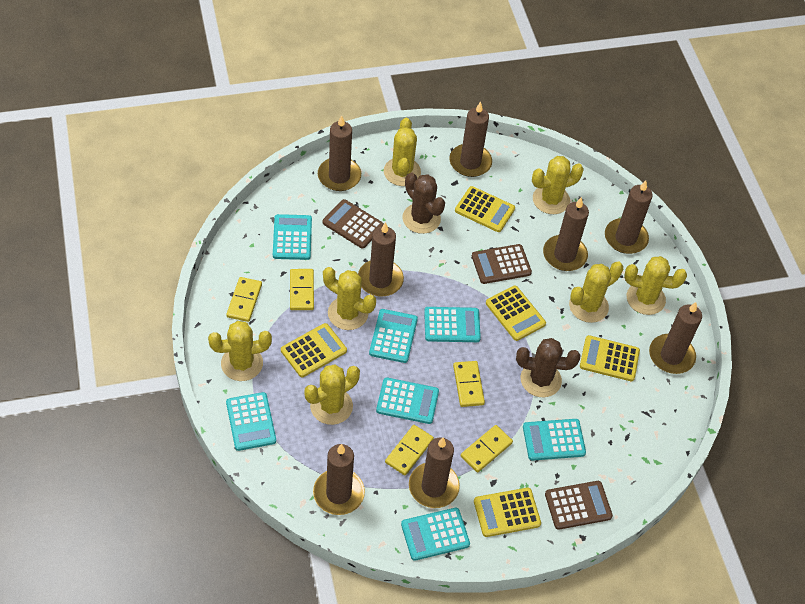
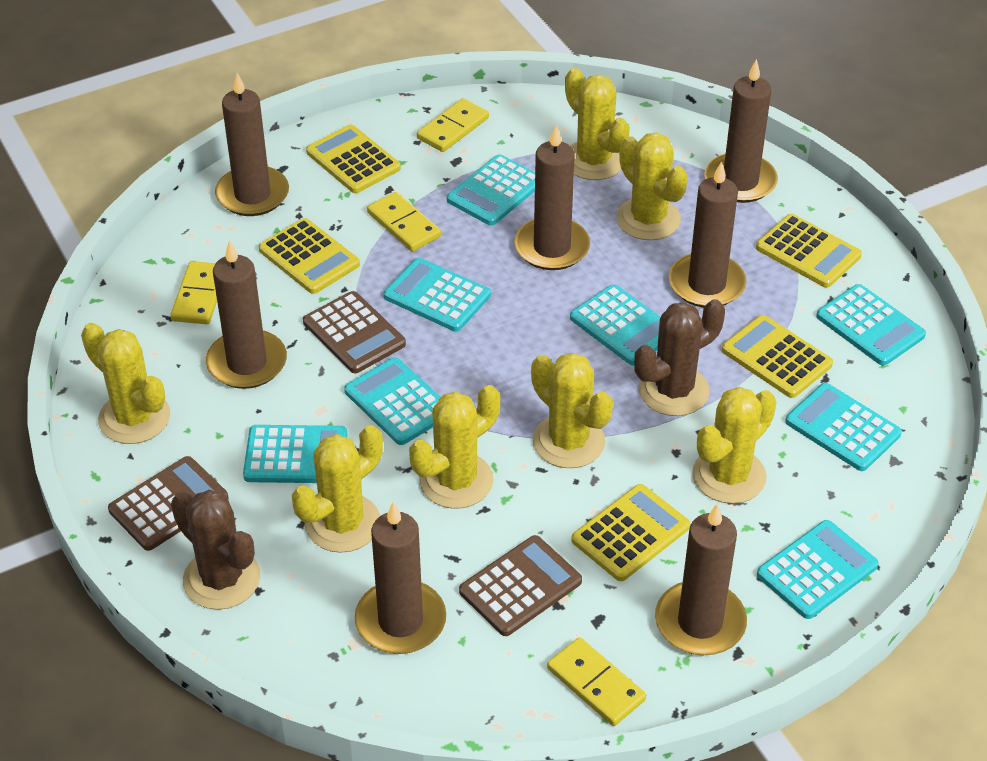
brown candle: 8 -> 7
turquoise calculator: 7 -> 8
yellow domino: 5 -> 4

